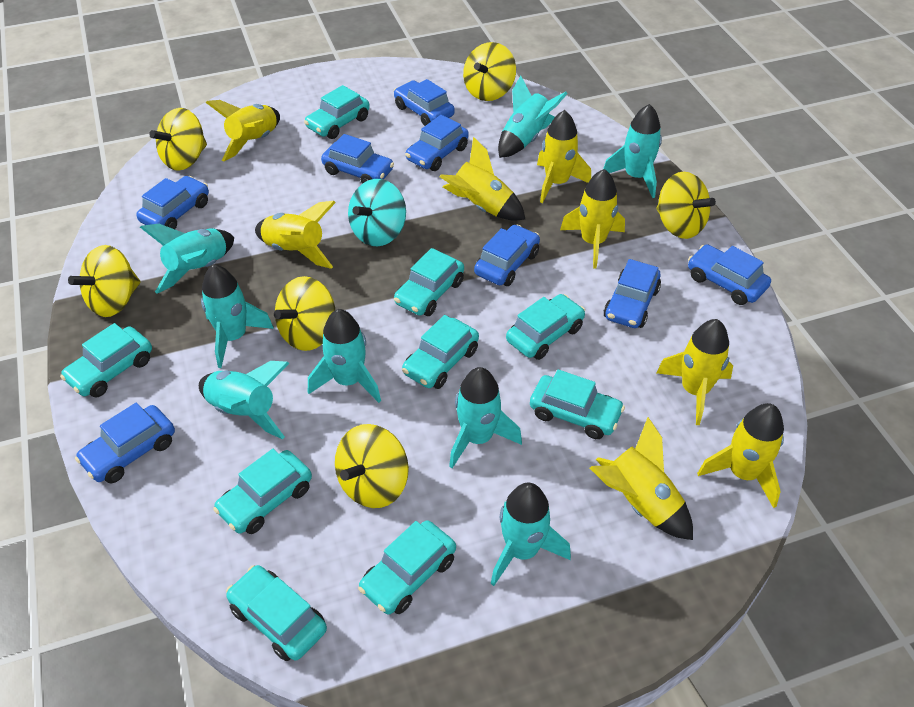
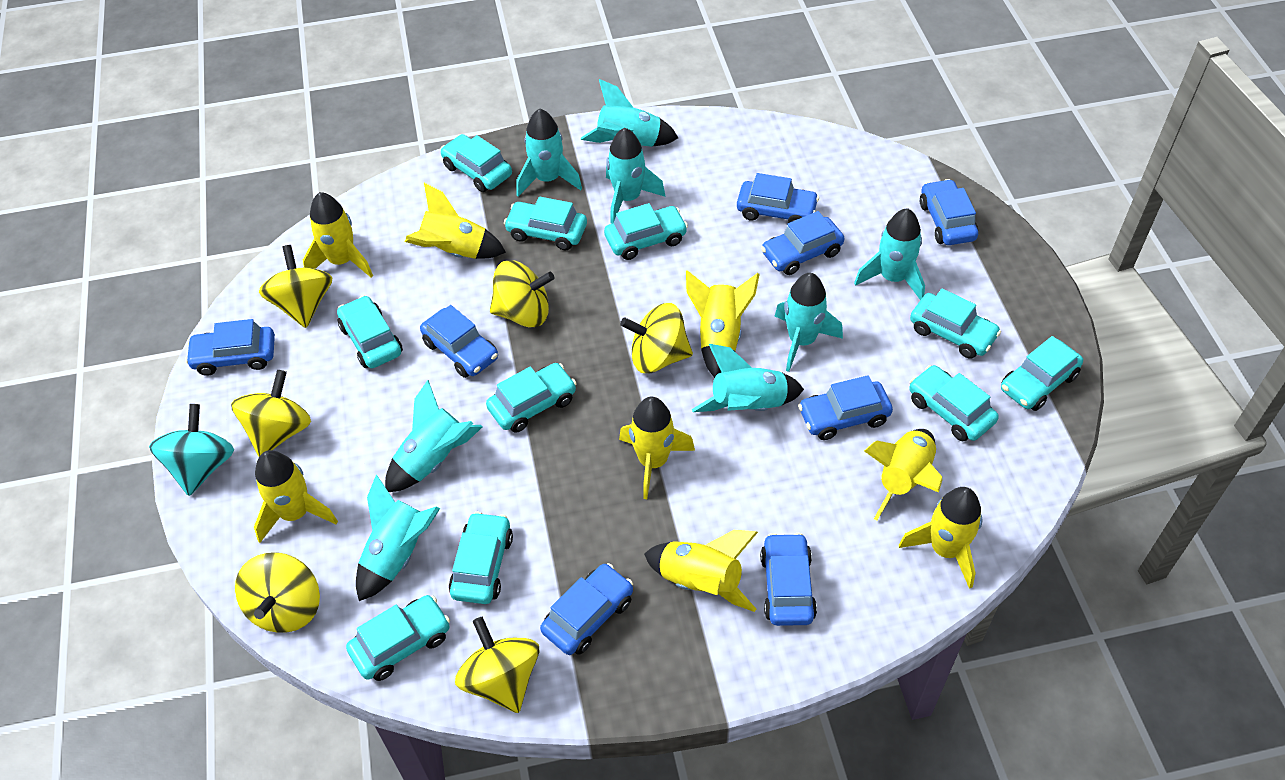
turquoise car: 9 -> 10

